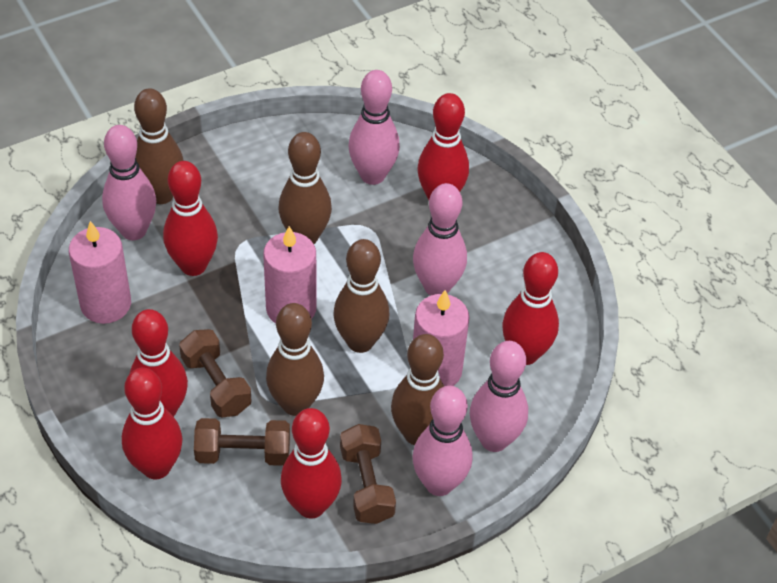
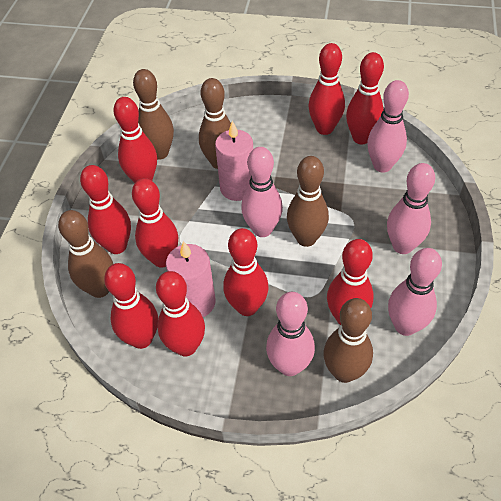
brown dumbbell: 3 -> 0
pink candle: 3 -> 2
red bowling pin: 6 -> 9

